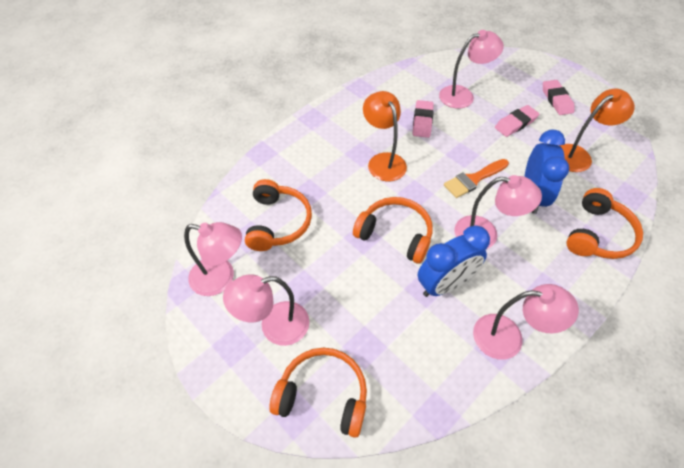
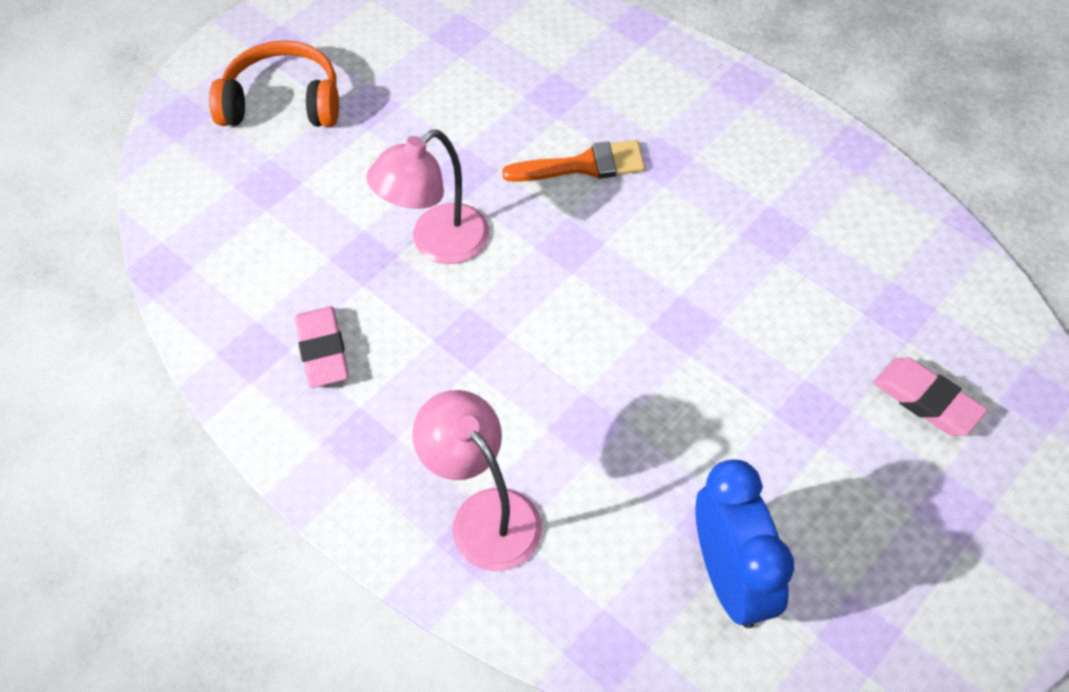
blue clock: 2 -> 1
orange headphones: 4 -> 1
orange lamp: 2 -> 0
pink eraser: 3 -> 2
pink lamp: 5 -> 2

